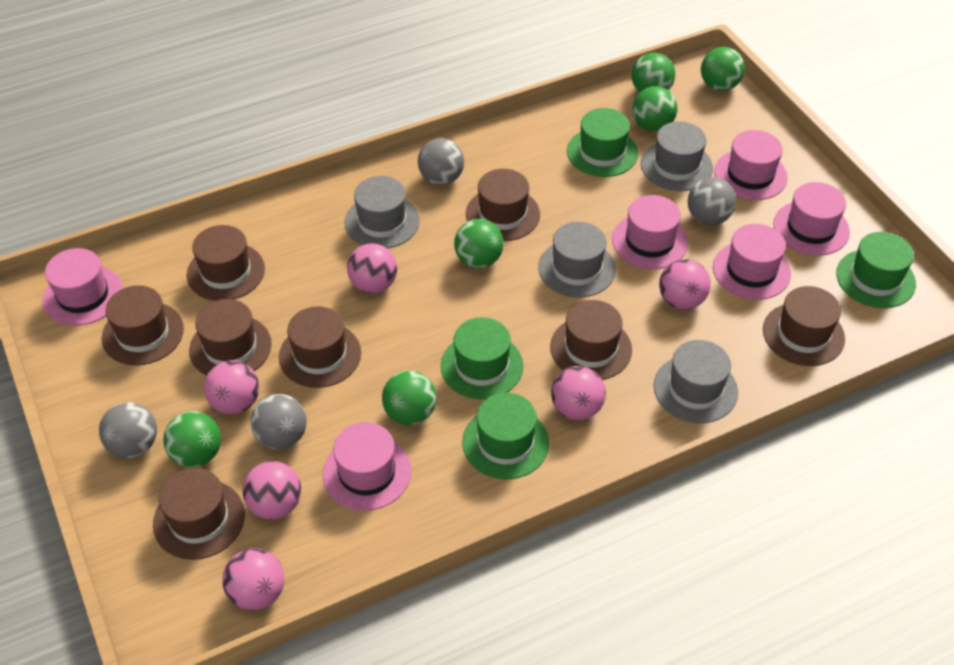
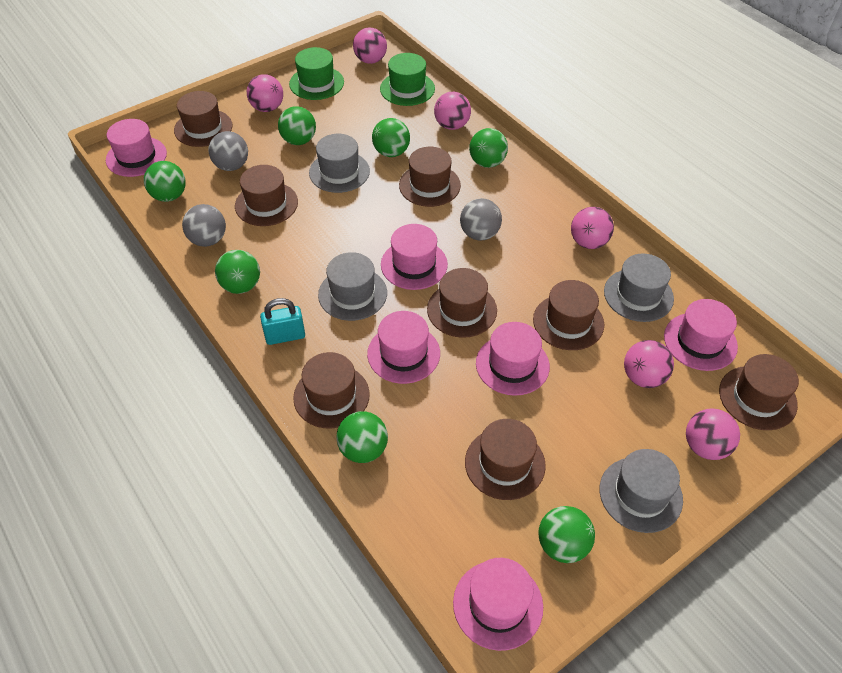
green ball: 6 -> 7
green hat: 4 -> 2
grey ball: 4 -> 3
turquoise padlock: 0 -> 1

